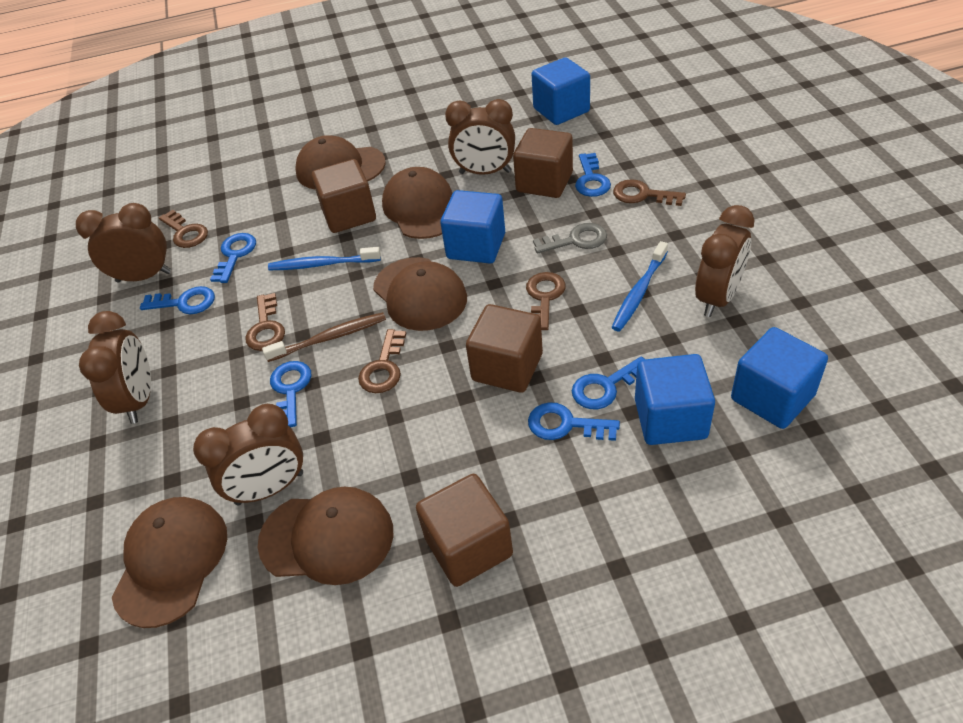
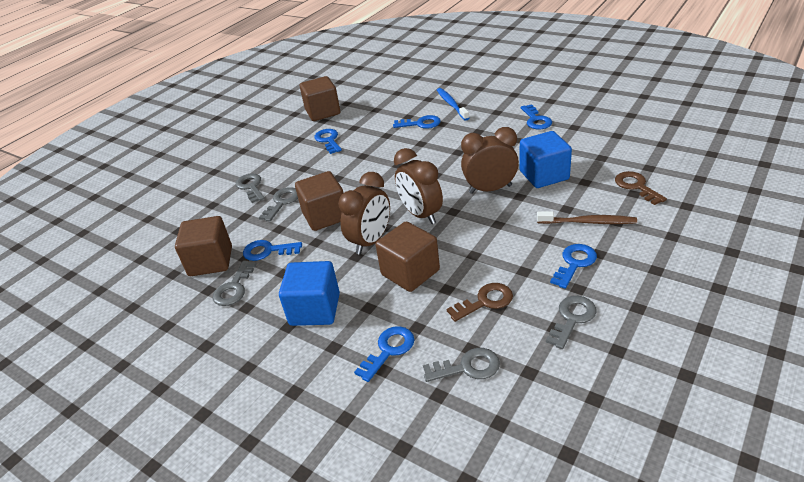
blue cube: 4 -> 2
blue toothbrush: 2 -> 1
brown cap: 5 -> 0
brown clock: 5 -> 3
brown key: 5 -> 2
grey key: 1 -> 5

